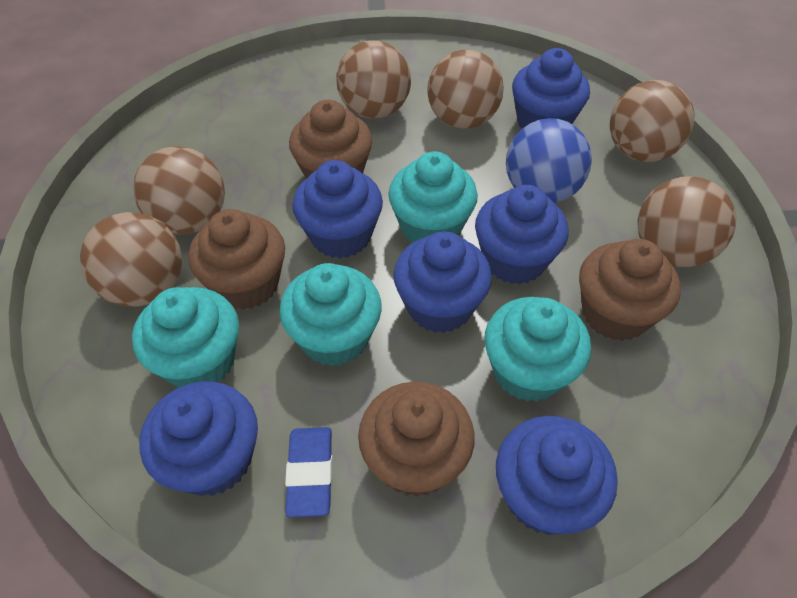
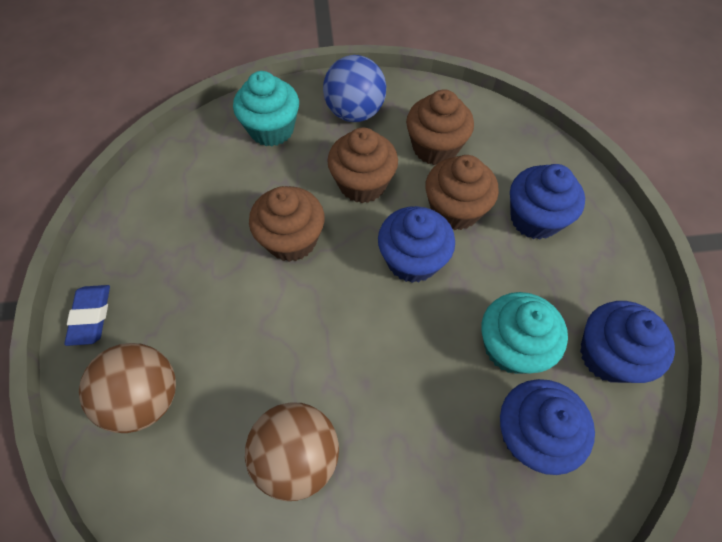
blue cupcake: 6 -> 4
brown ball: 6 -> 2
turquoise cupcake: 4 -> 2

